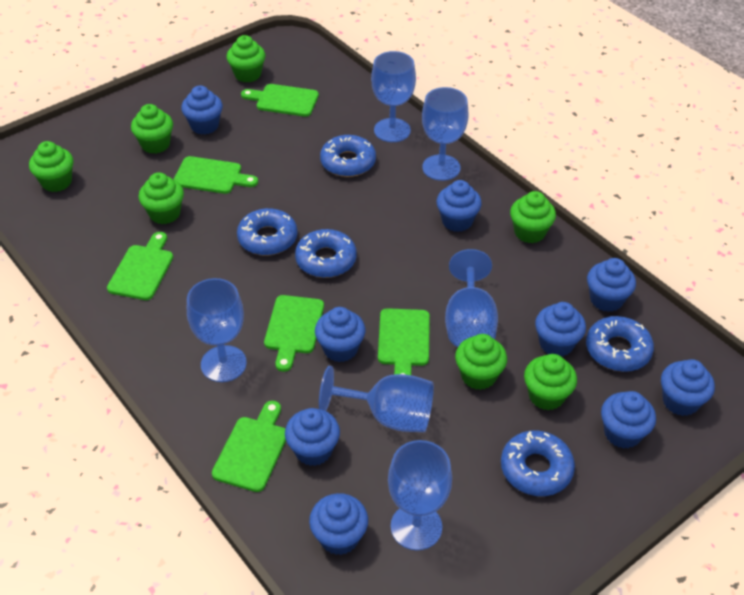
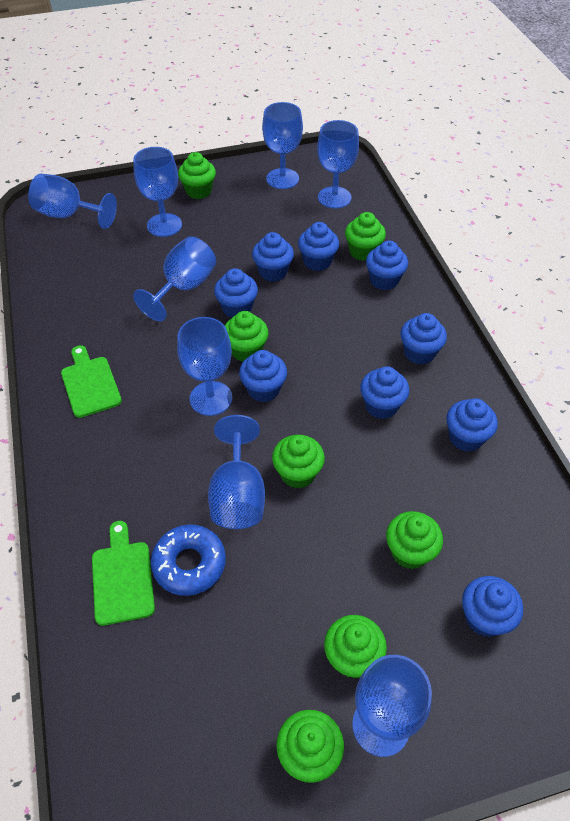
blue donut: 5 -> 1
blue goblet: 6 -> 8
green cutting board: 6 -> 2

